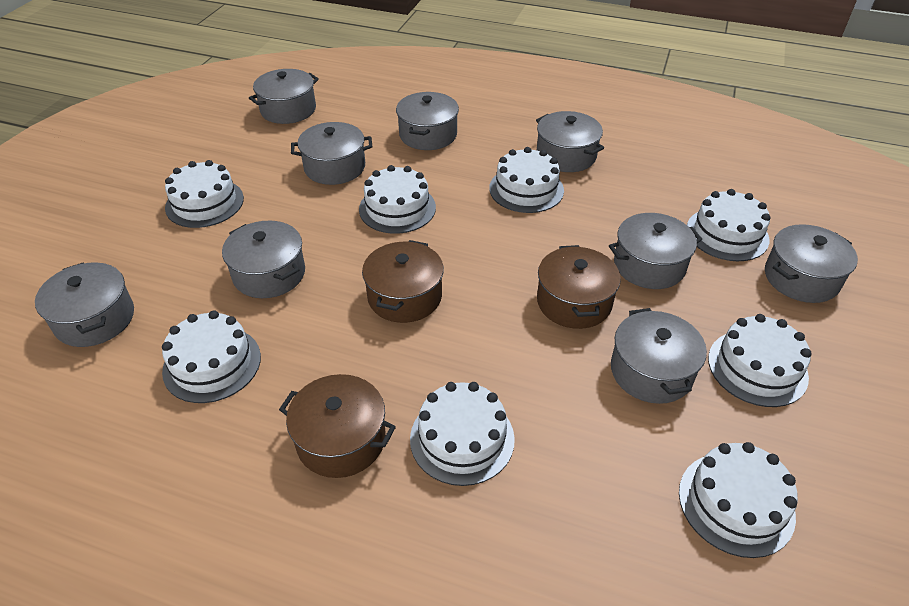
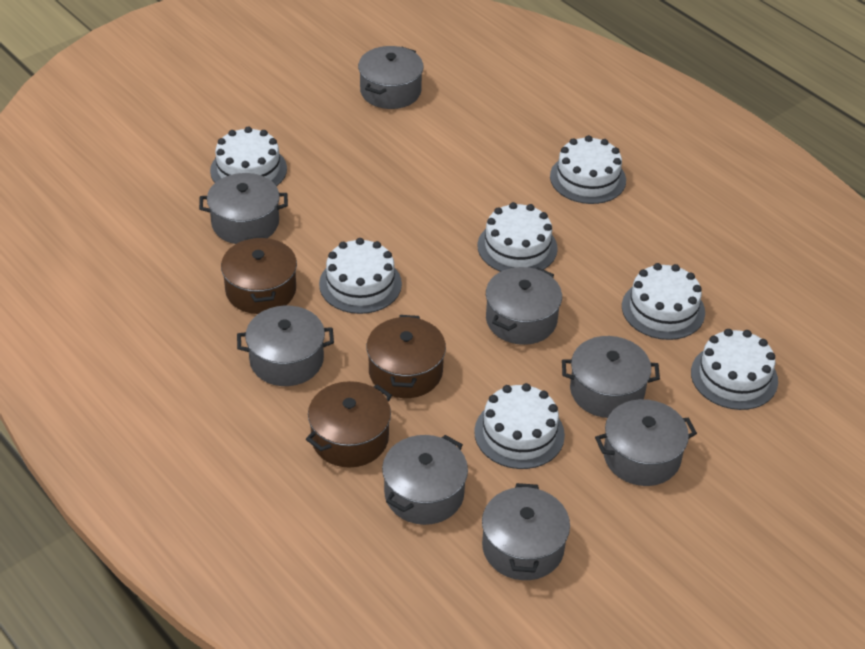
grey pot: 9 -> 8
white cake: 8 -> 7

